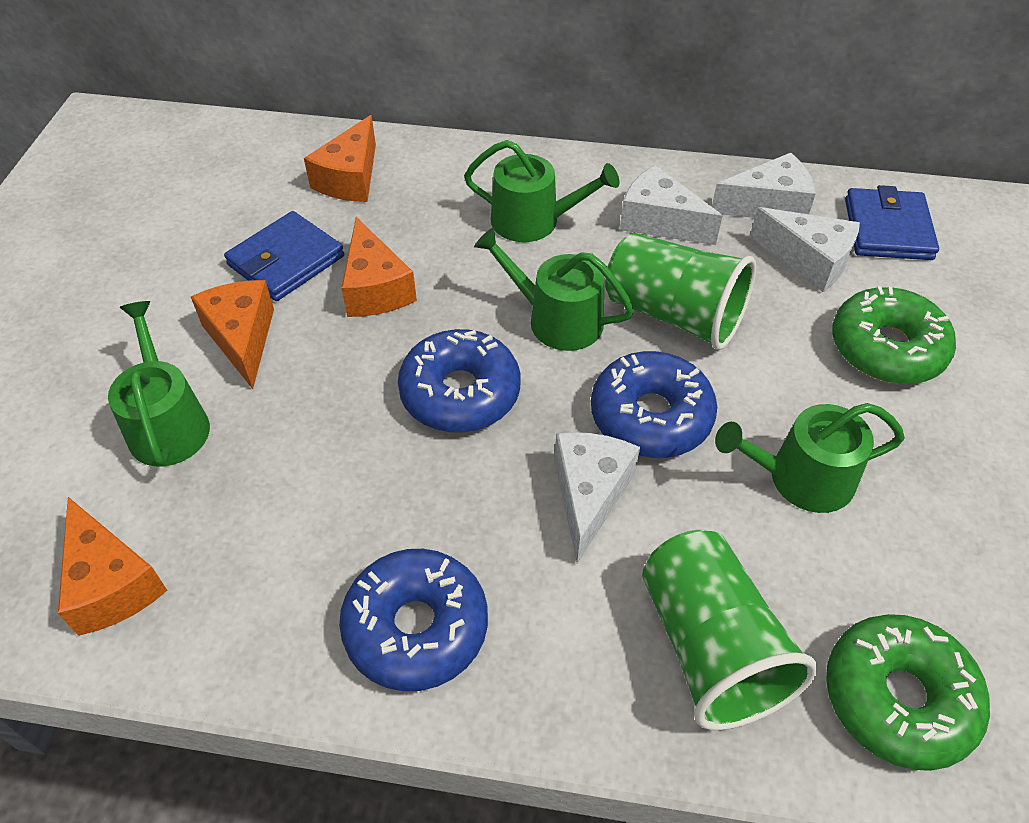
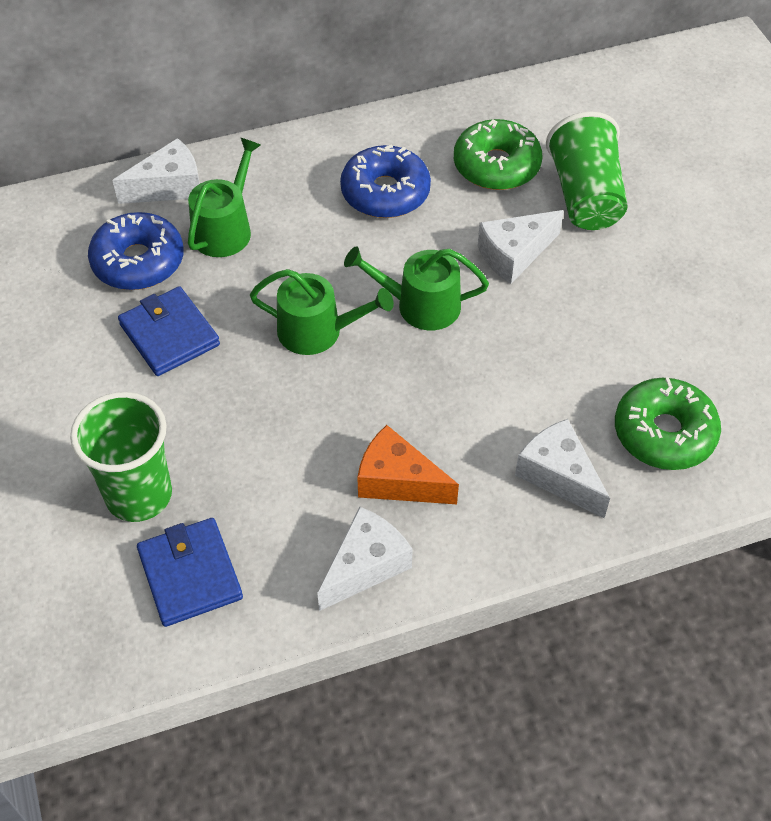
blue donut: 3 -> 2
green watering can: 4 -> 3
orange cheese: 4 -> 1

